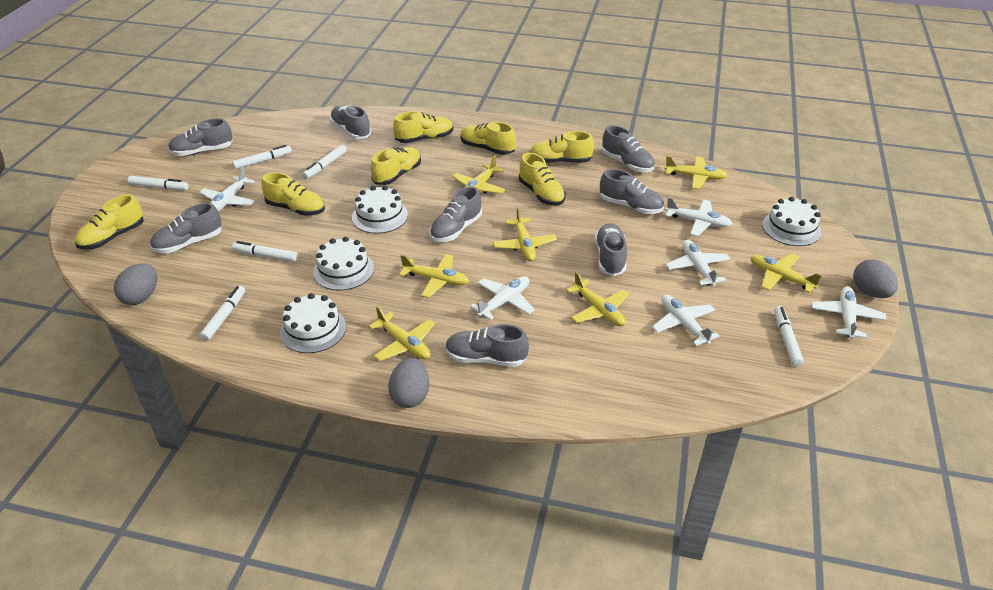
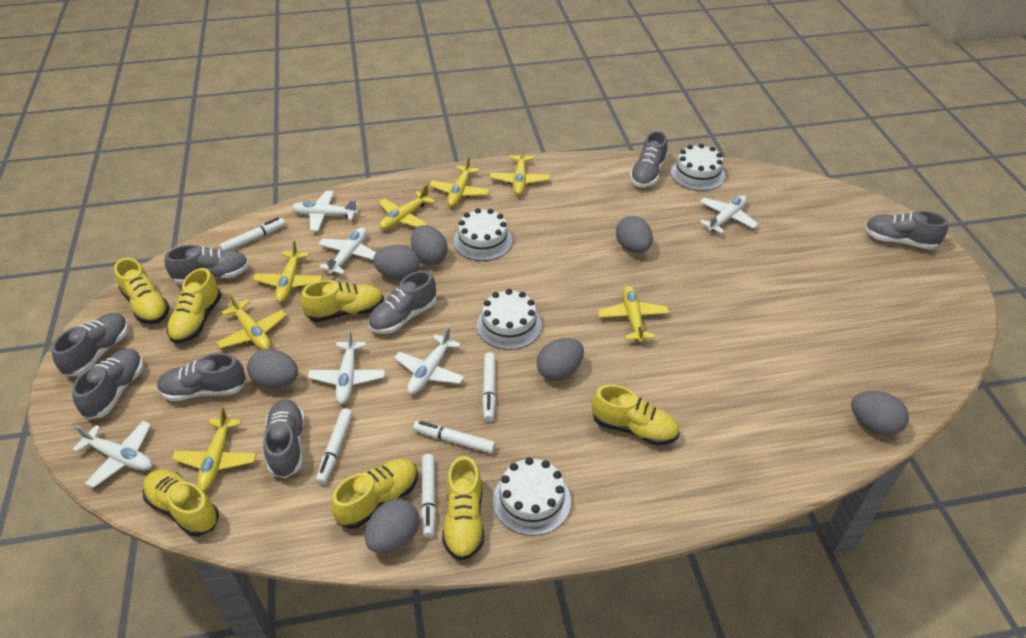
grey egg: 3 -> 7
white marker: 6 -> 5

